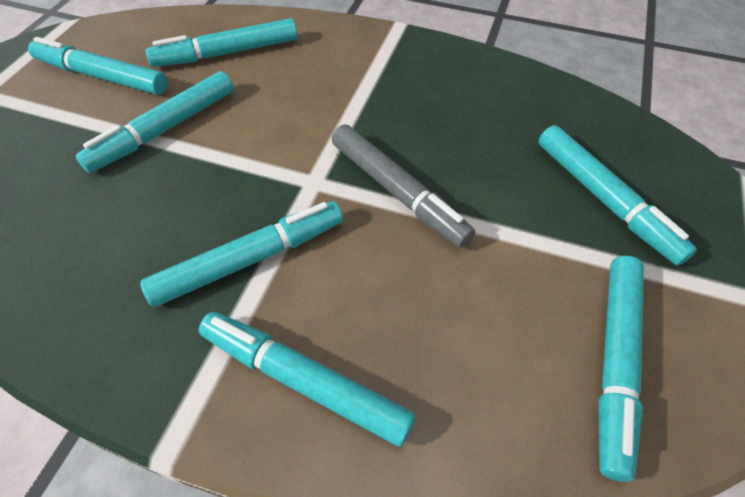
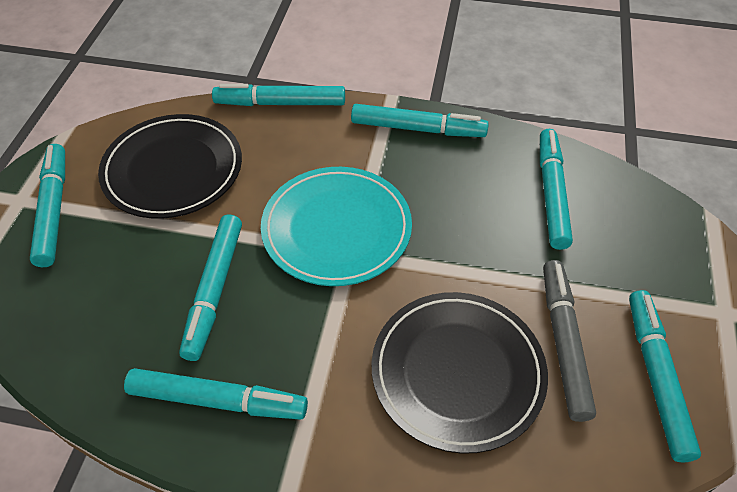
black plate: 0 -> 2
turquoise plate: 0 -> 1

